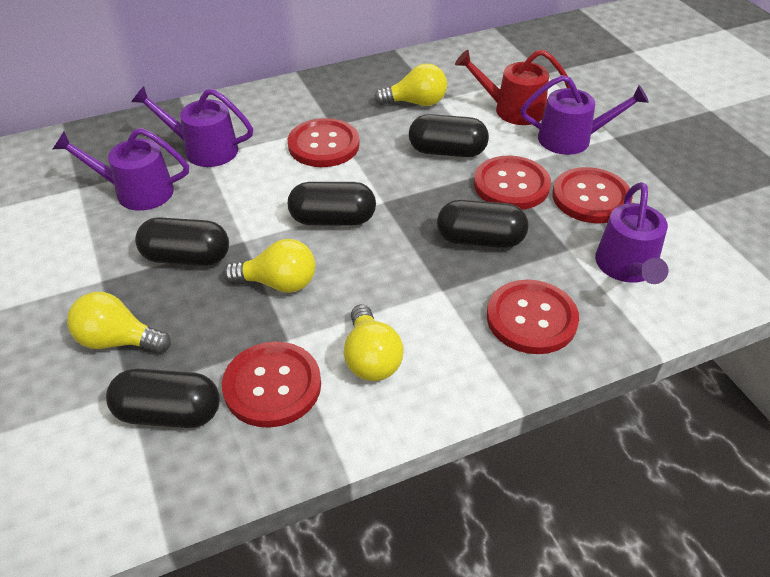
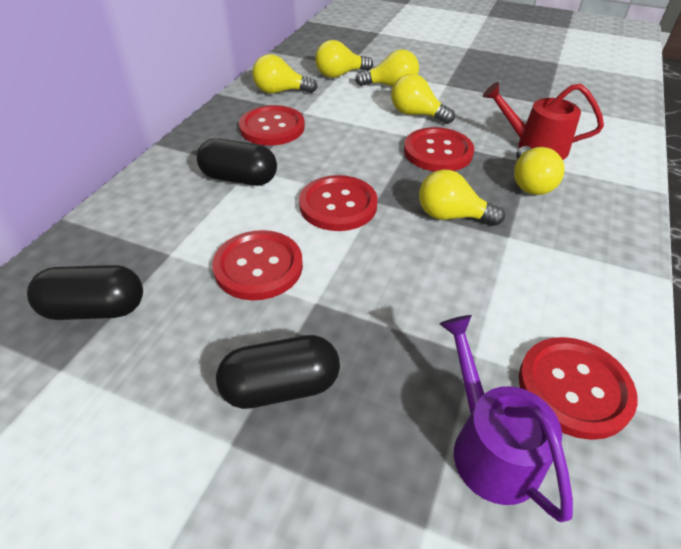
black capsule: 5 -> 3
purple watering can: 4 -> 1
yellow light bulb: 4 -> 6

